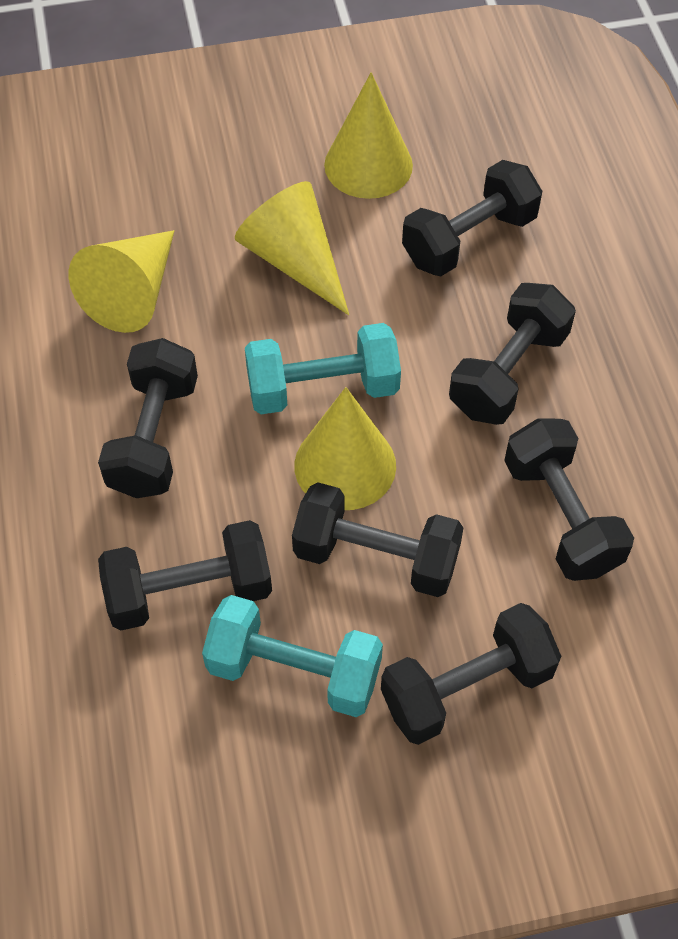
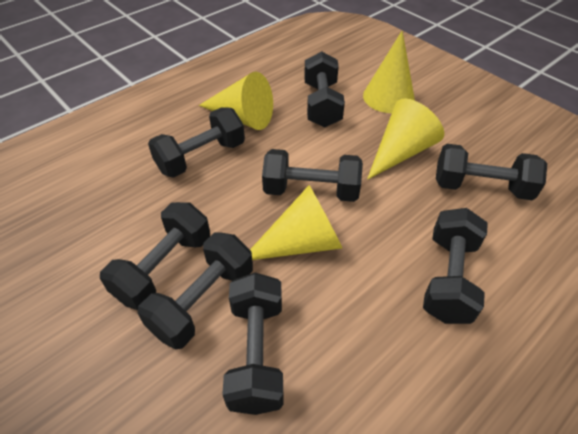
black dumbbell: 7 -> 8
turquoise dumbbell: 2 -> 0

